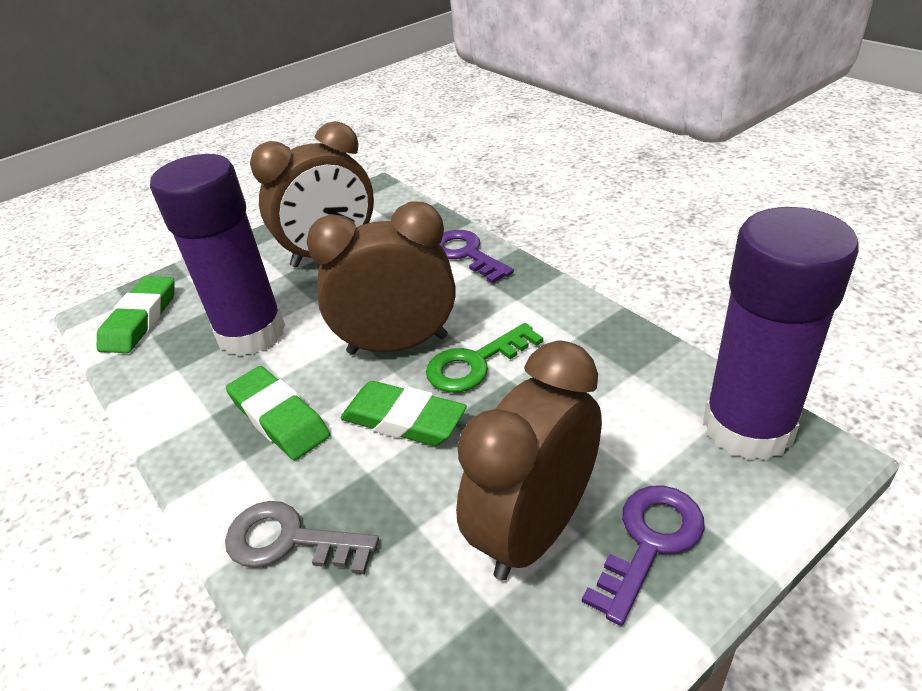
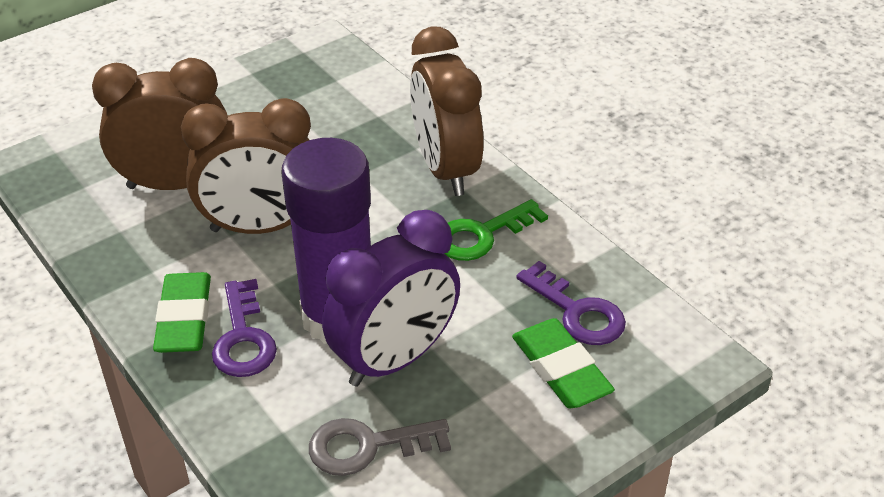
green eraser: 3 -> 2
purple clock: 0 -> 1
purple glue stick: 2 -> 1

